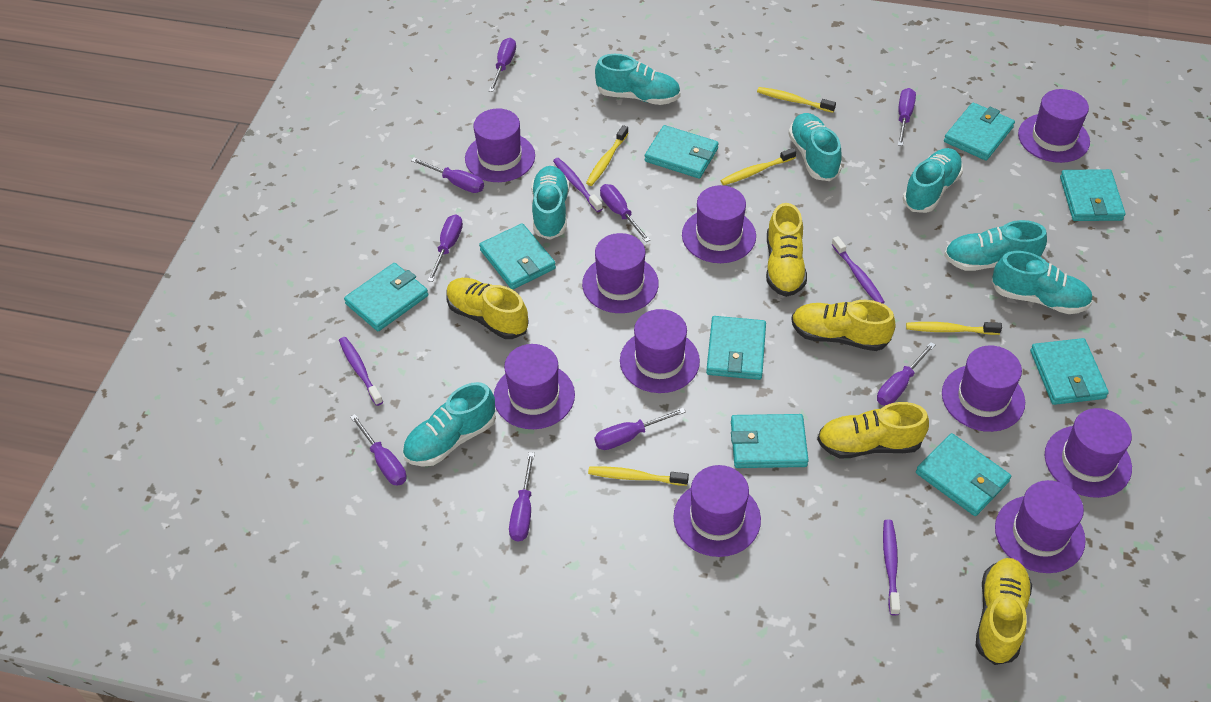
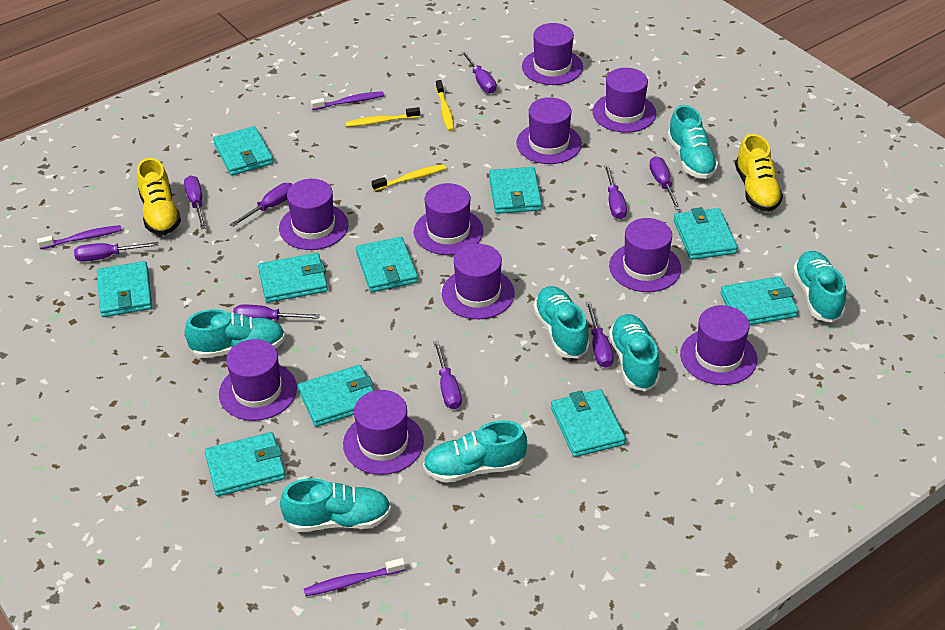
purple toothbrush: 4 -> 3
turquoise wallet: 9 -> 10
yellow shoe: 5 -> 2
yellow toothbrush: 5 -> 3

